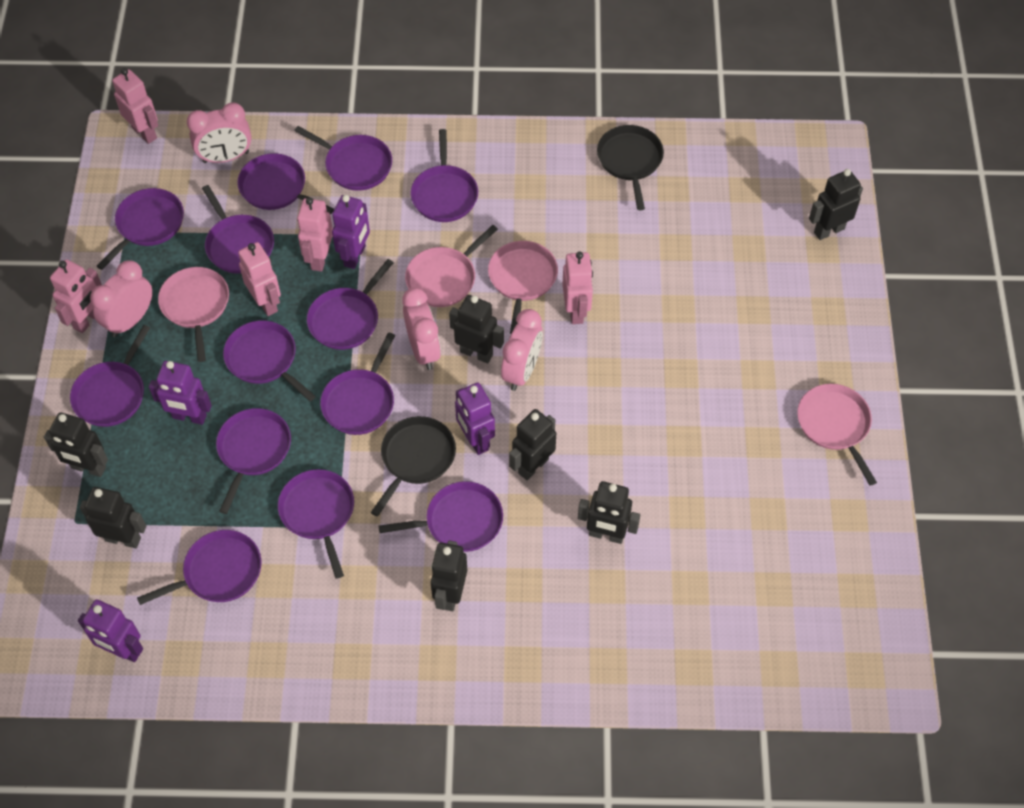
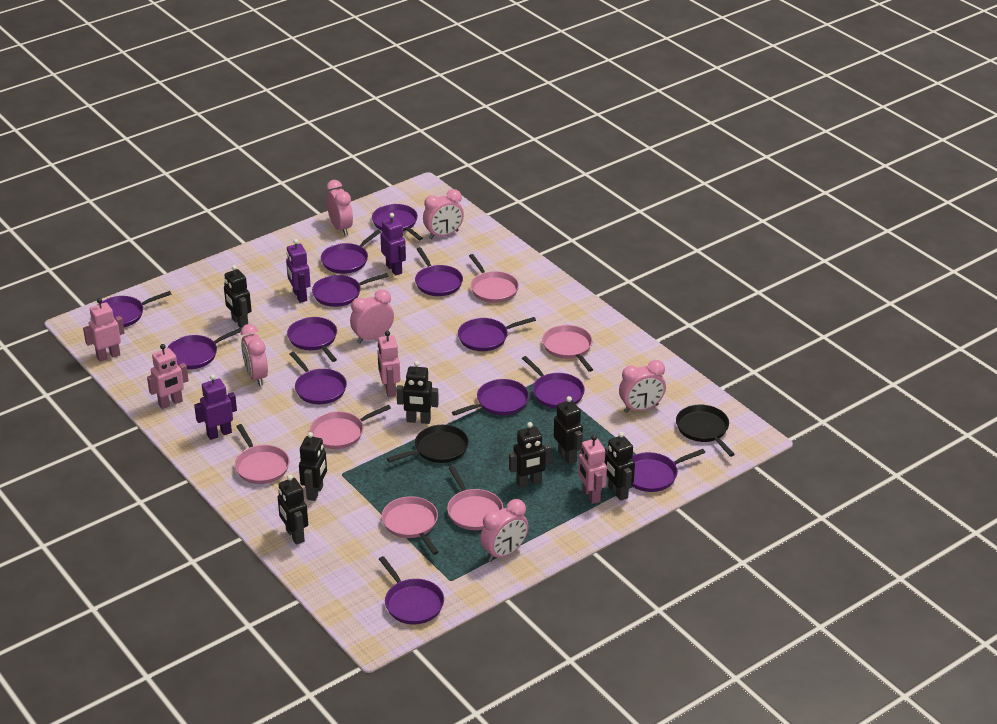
pink clock: 4 -> 6
pink pan: 4 -> 6
pink robot: 5 -> 4
purple robot: 4 -> 3

